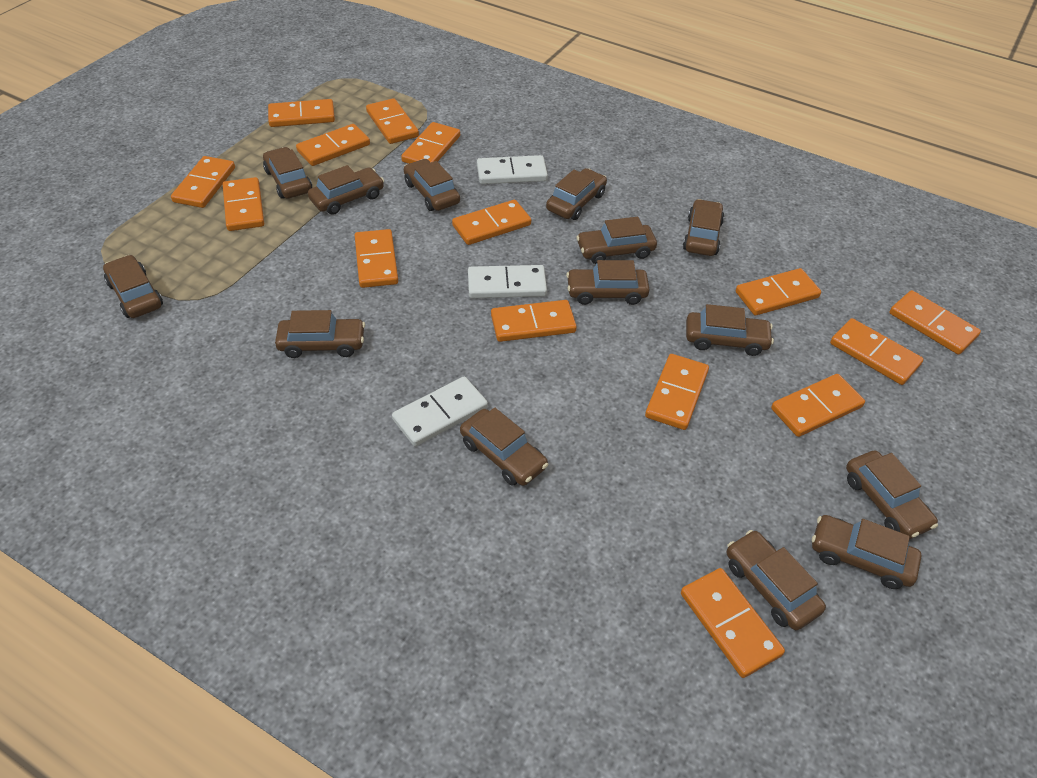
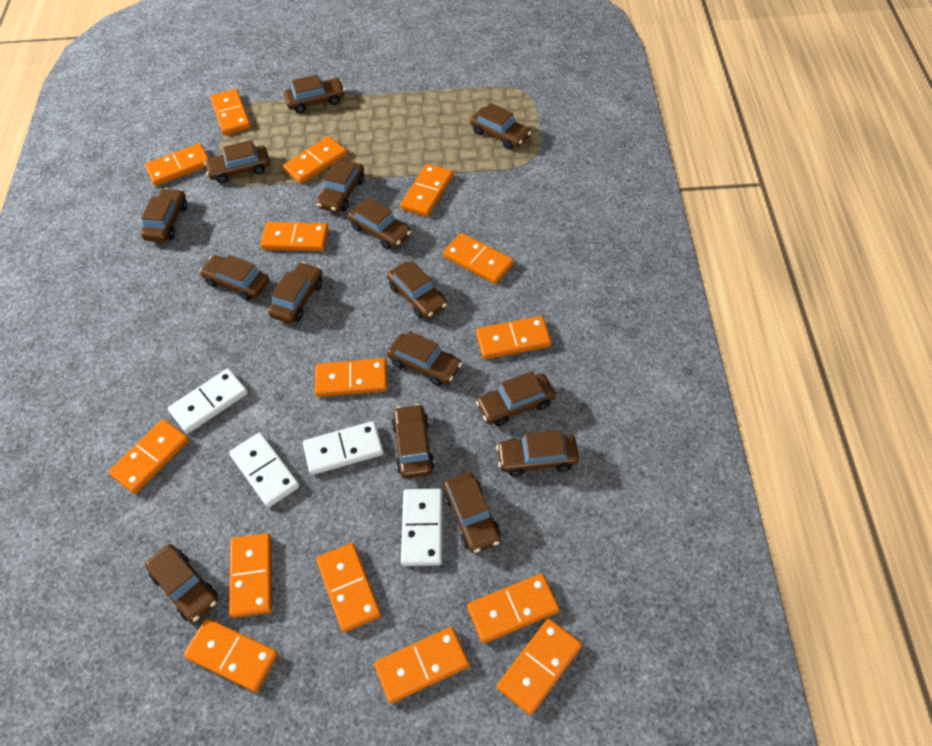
brown car: 14 -> 15
white domino: 3 -> 4

